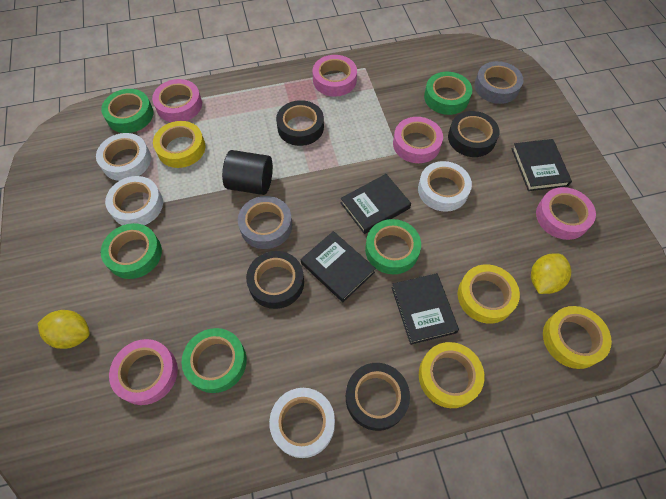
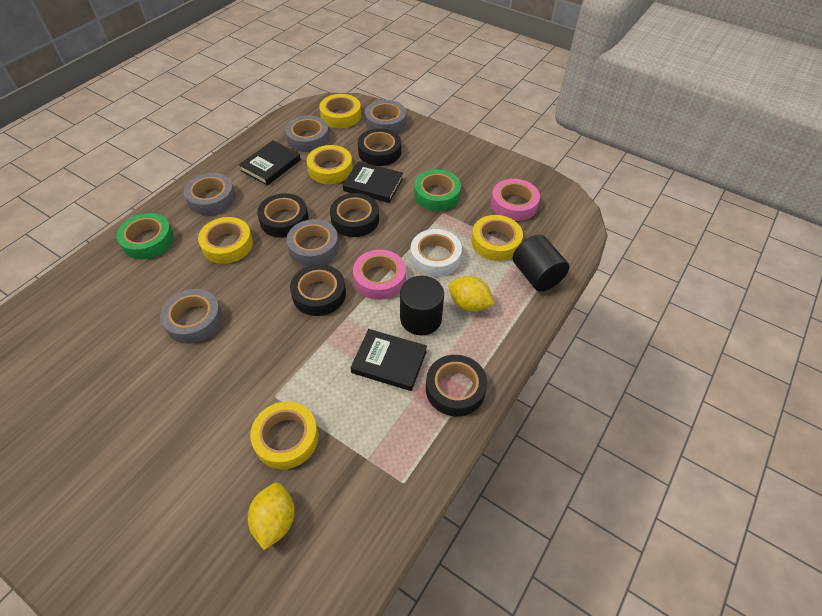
black book: 4 -> 3
black cylinder: 1 -> 2
black tape: 4 -> 5
green tape: 5 -> 2
grey tape: 2 -> 5
pink tape: 5 -> 2
white tape: 4 -> 1
yellow tape: 4 -> 5

